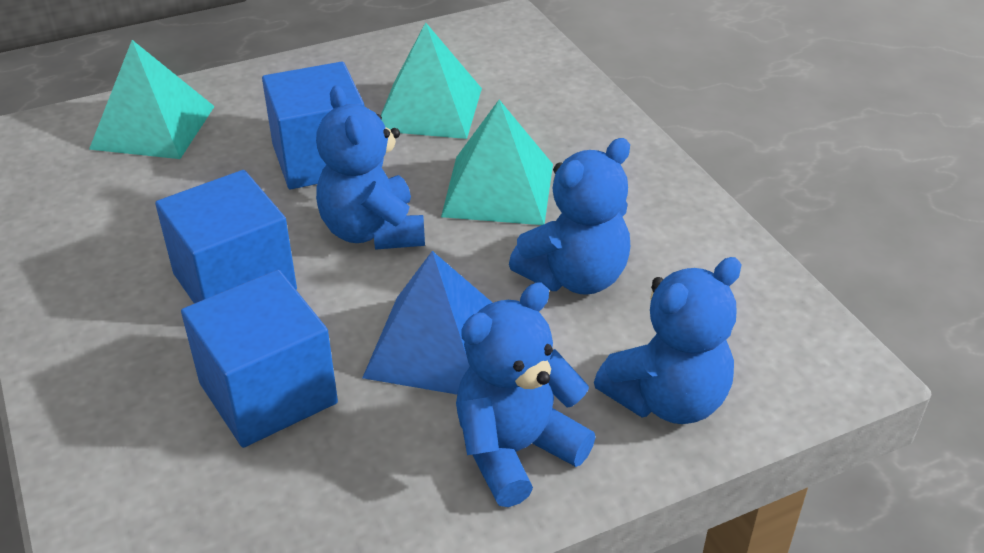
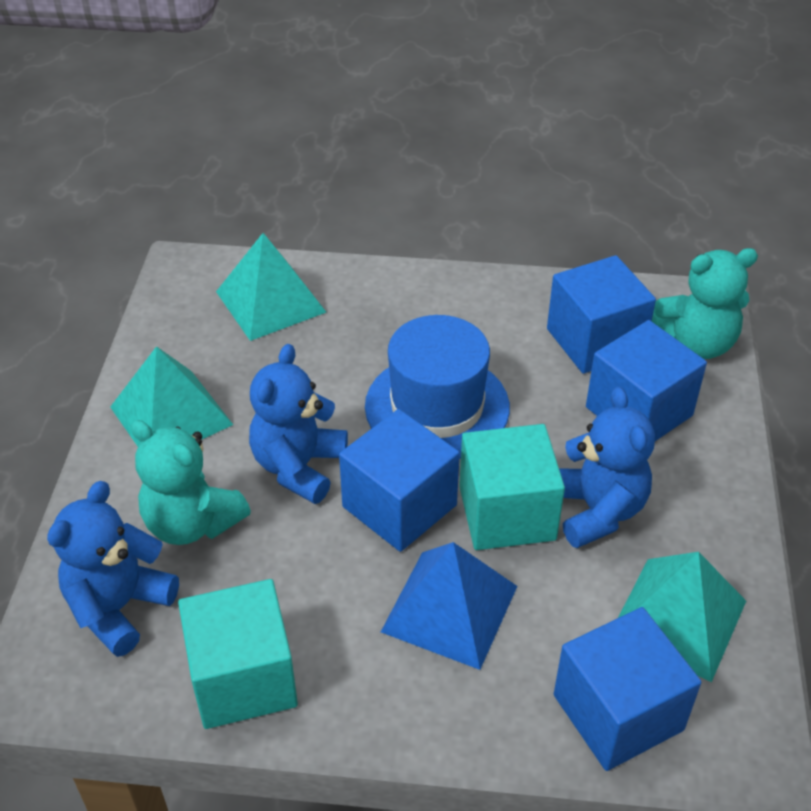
blue cube: 3 -> 4
blue hat: 0 -> 1
blue teddy bear: 4 -> 3
turquoise cube: 0 -> 2
turquoise teddy bear: 0 -> 2

